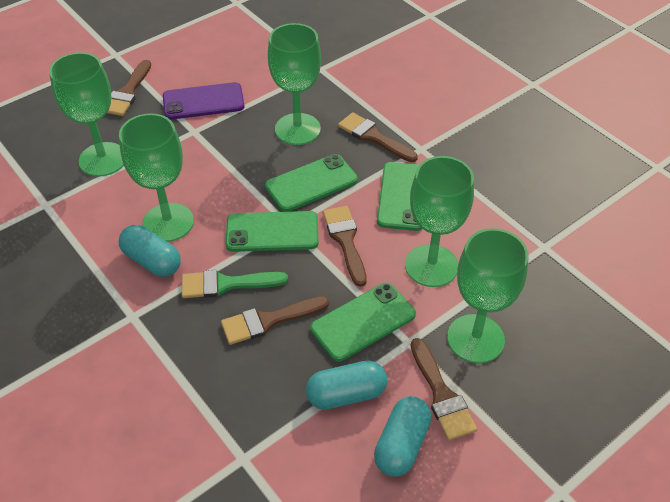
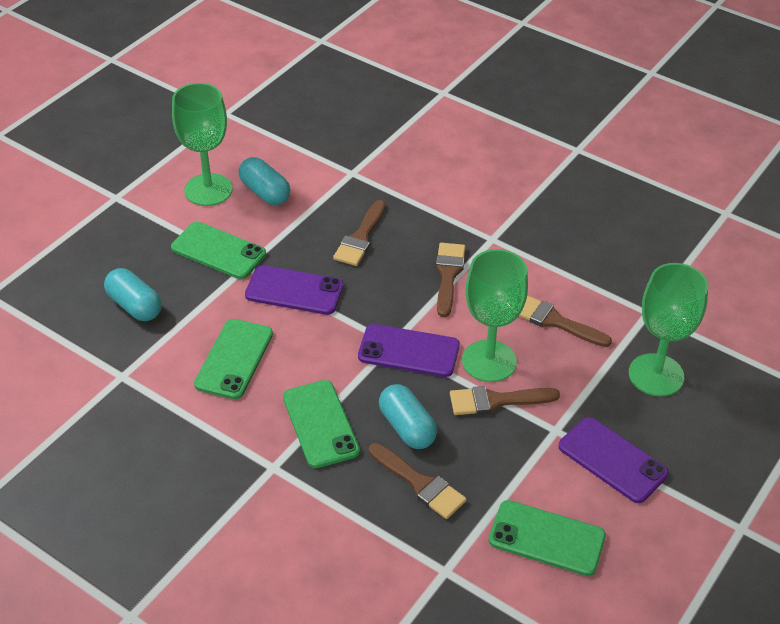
green brush: 1 -> 0
green goblet: 5 -> 3
purple phone: 1 -> 3

